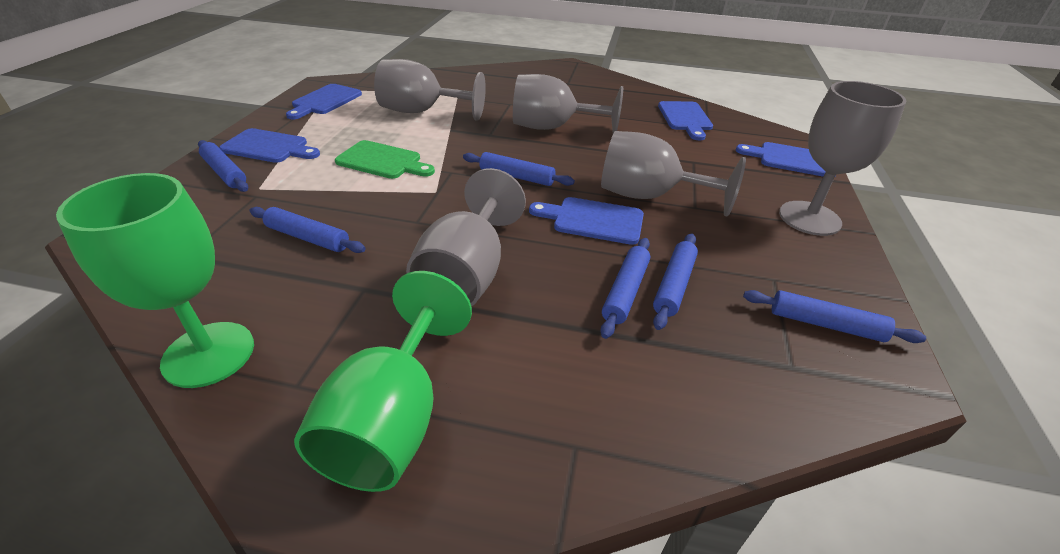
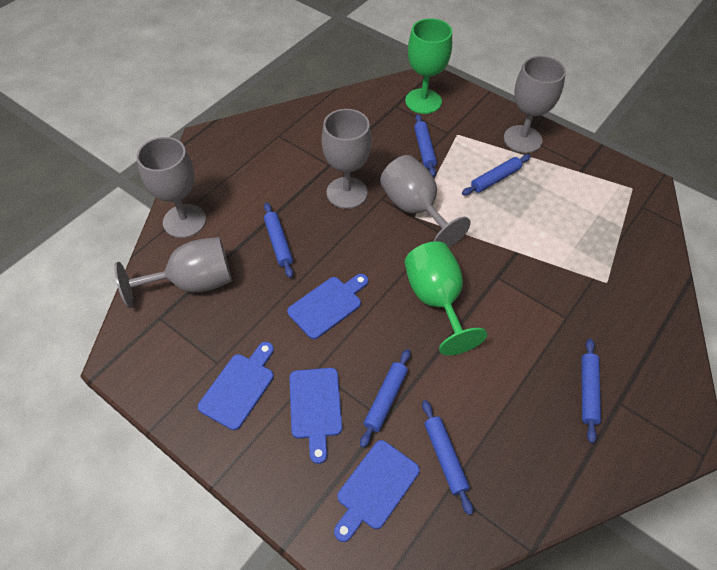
blue cutting board: 5 -> 4
green cutting board: 1 -> 0

